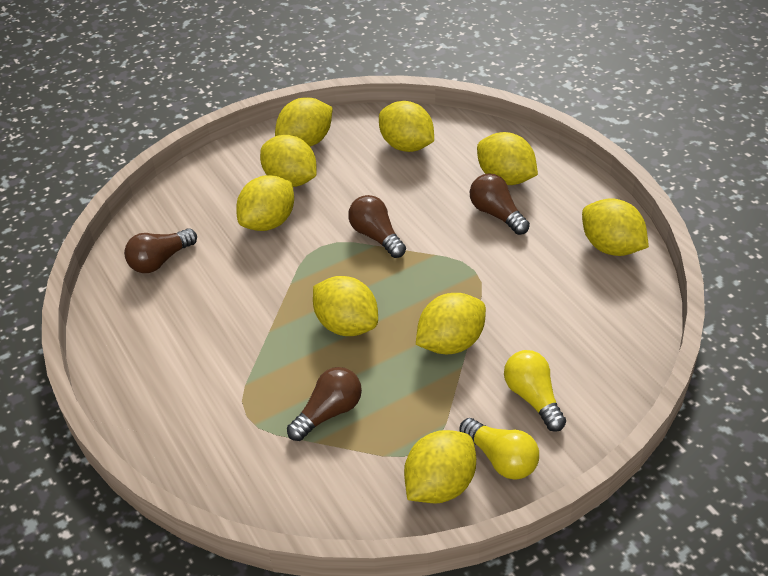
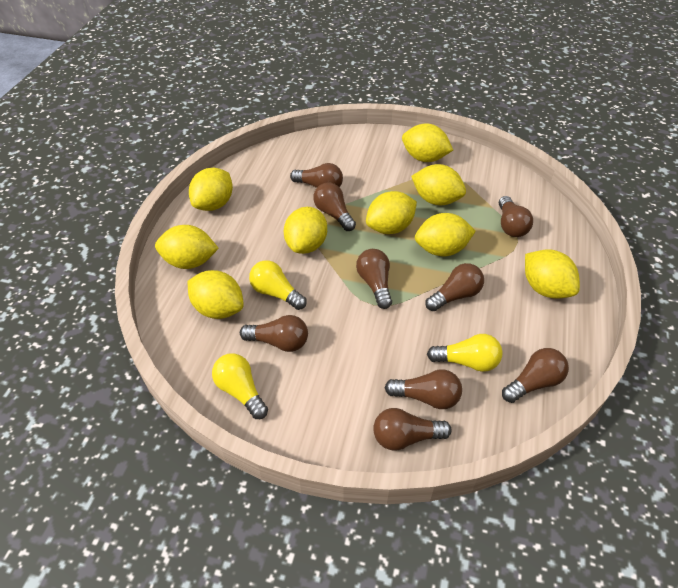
brown light bulb: 4 -> 9
yellow light bulb: 2 -> 3

